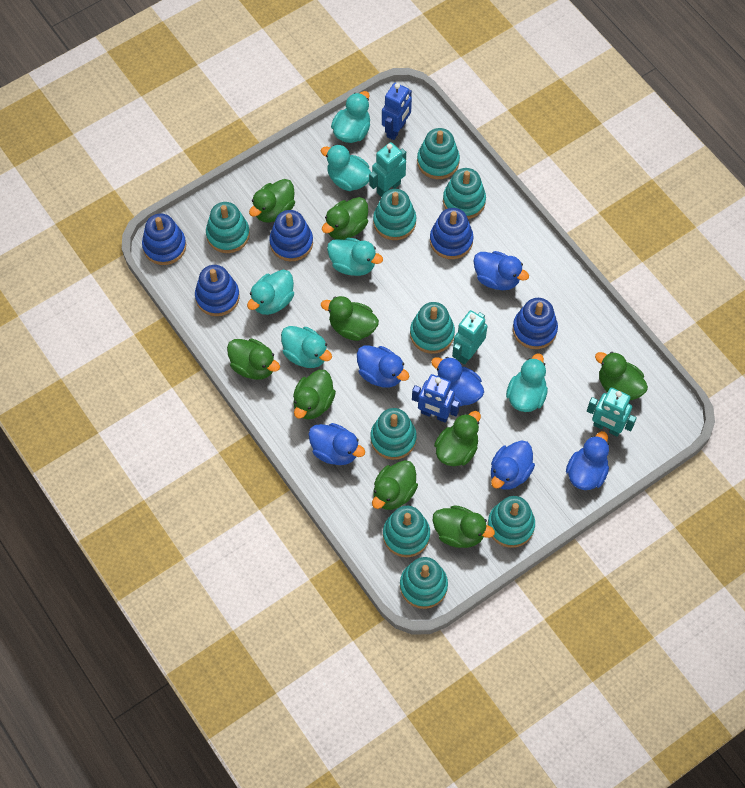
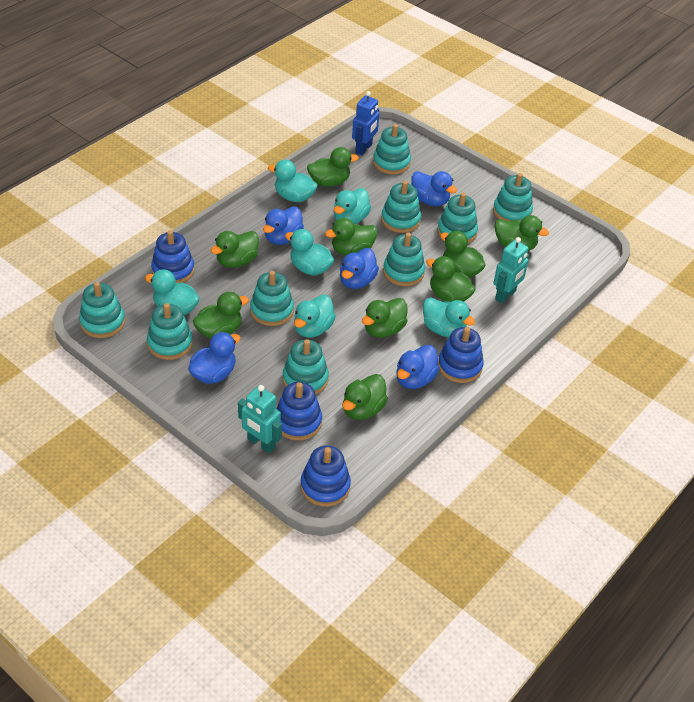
blue duck: 6 -> 5
blue robot: 2 -> 1
blue stacking toy: 5 -> 4
turquoise robot: 3 -> 2

